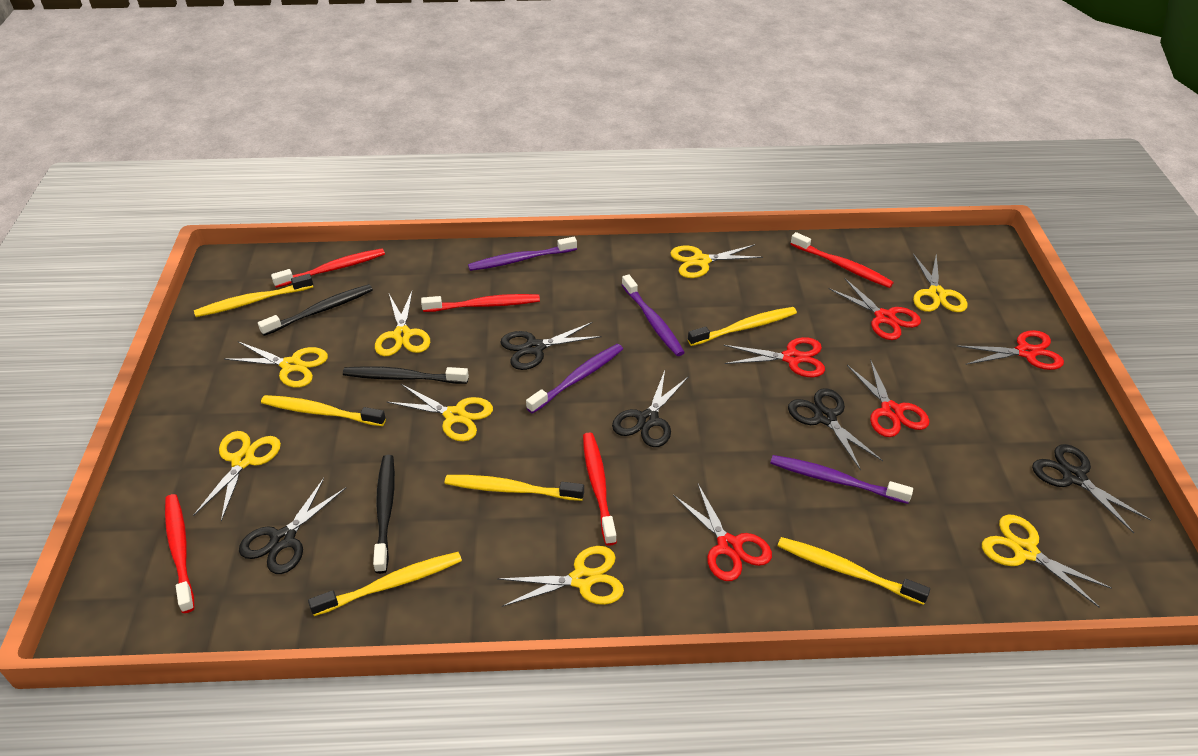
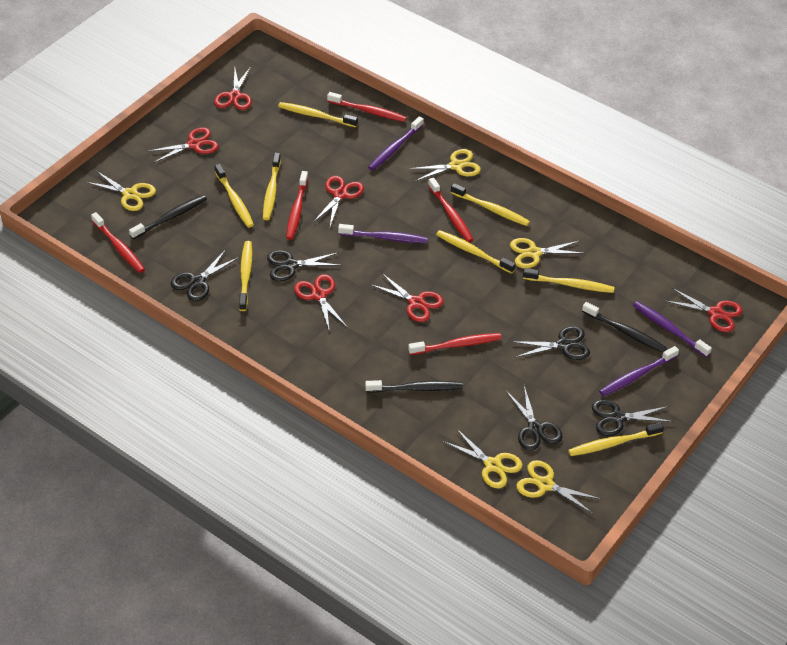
red scissors: 5 -> 6
yellow scissors: 8 -> 5
yellow toothbrush: 6 -> 8

